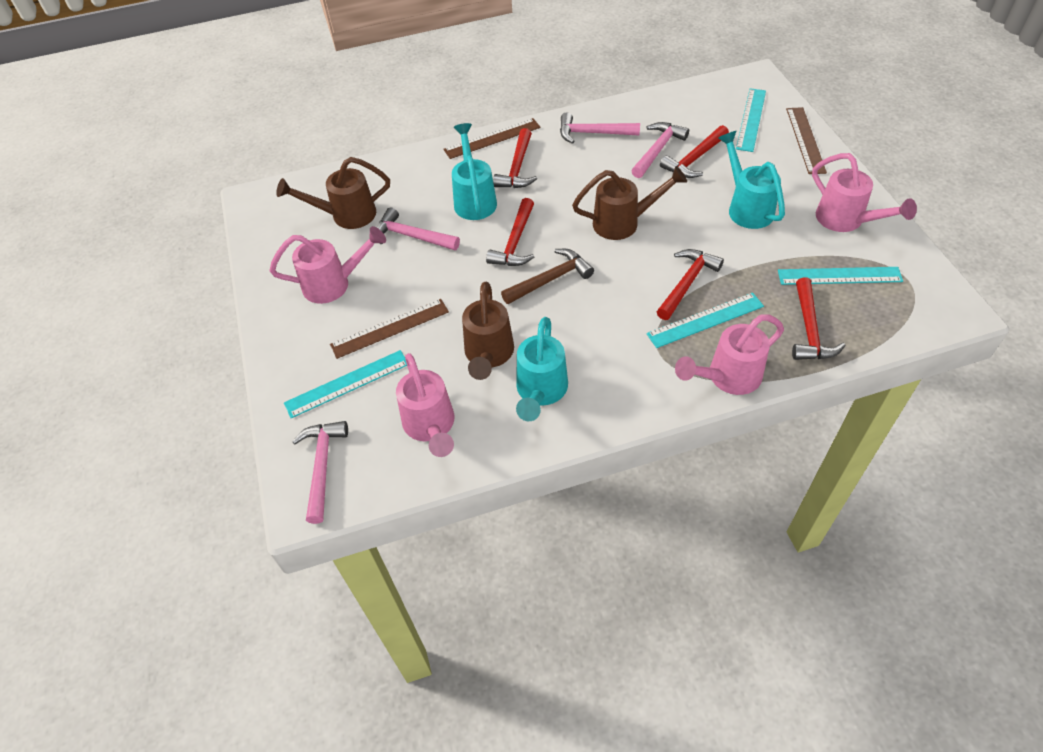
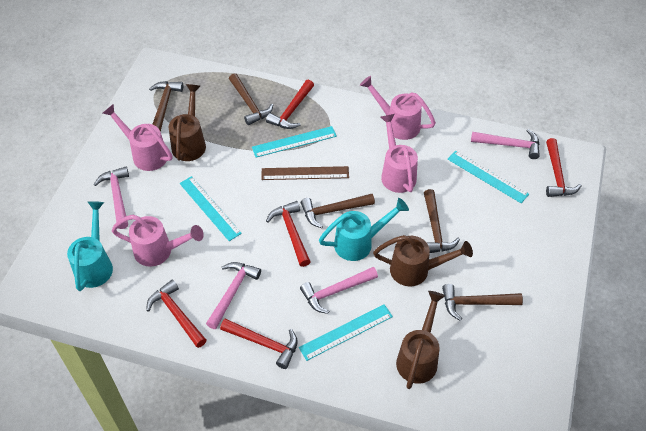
brown hammer: 1 -> 5
brown ruler: 3 -> 1
turquoise watering can: 3 -> 2

